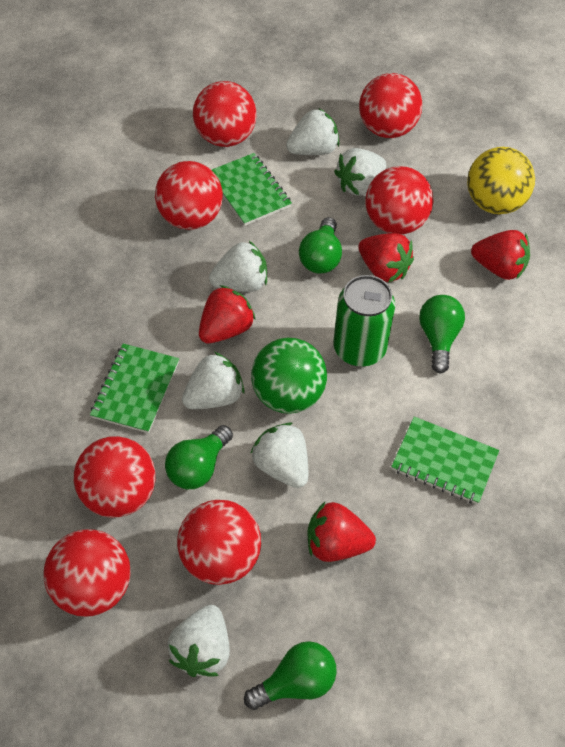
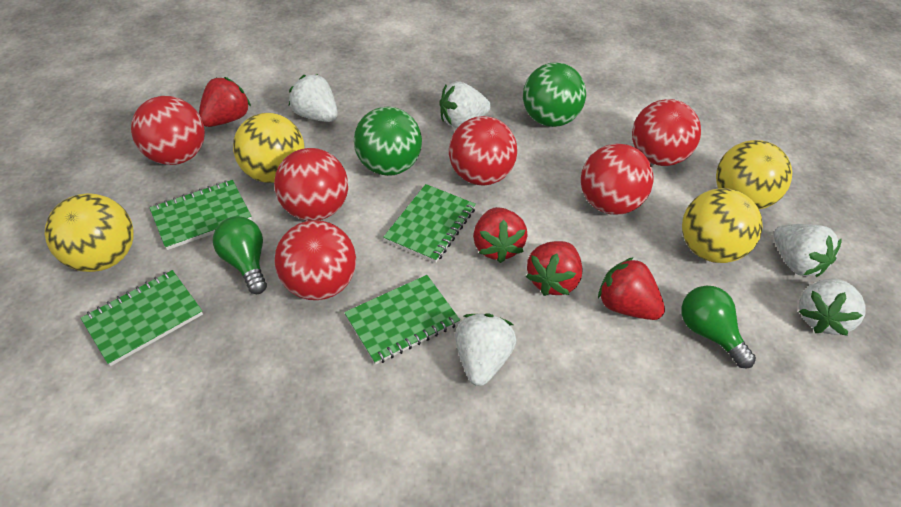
green ball: 1 -> 2
green can: 1 -> 0
green light bulb: 4 -> 2
green notebook: 3 -> 4
red ball: 7 -> 6
white strawberry: 6 -> 5
yellow ball: 1 -> 4

